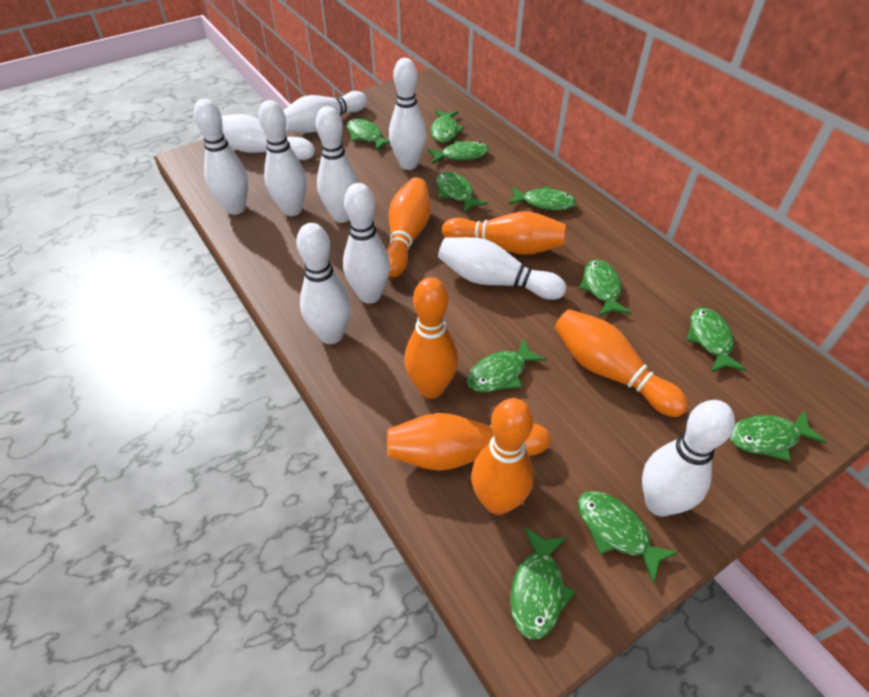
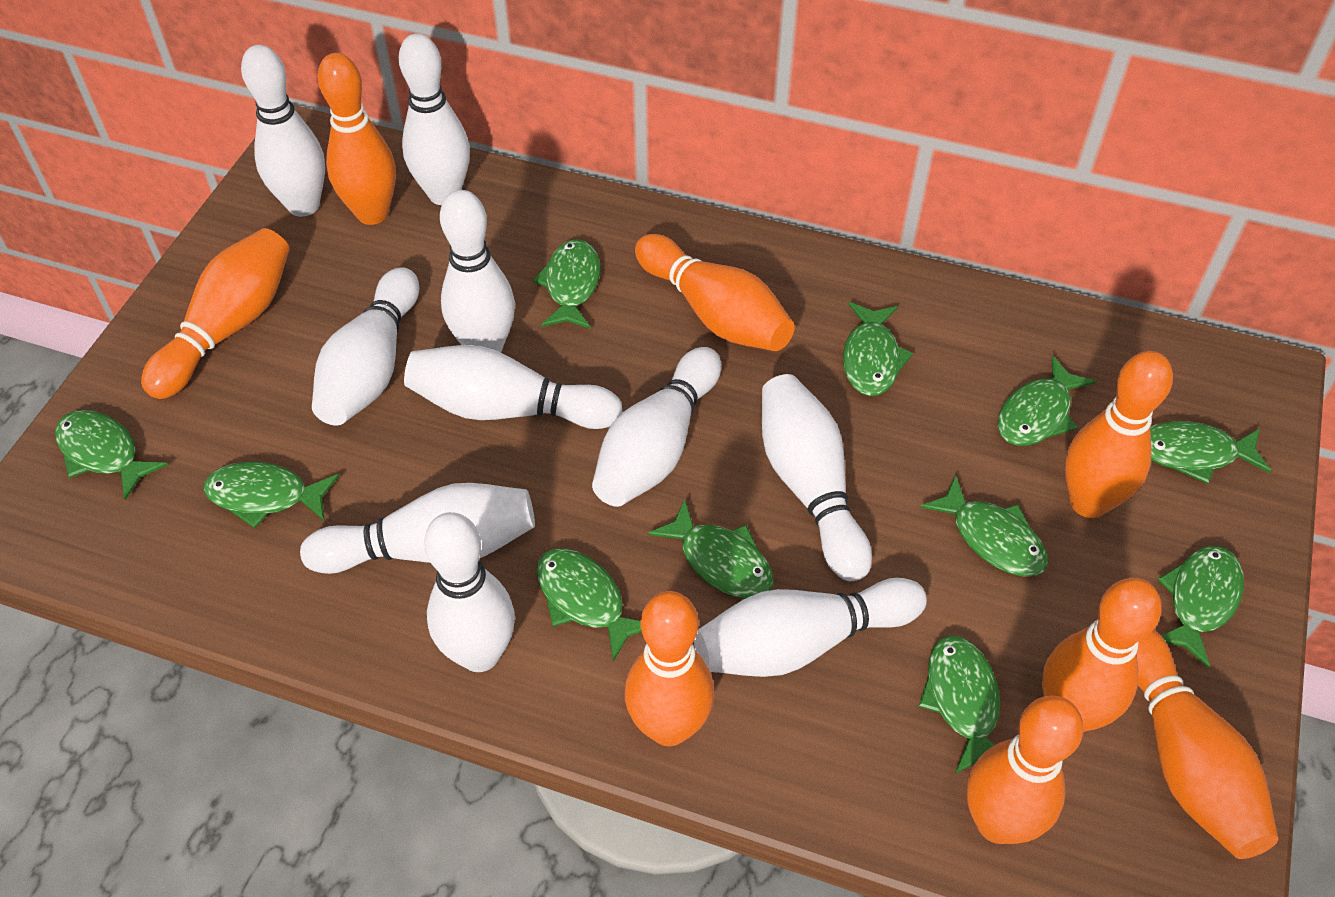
orange bowling pin: 6 -> 8

